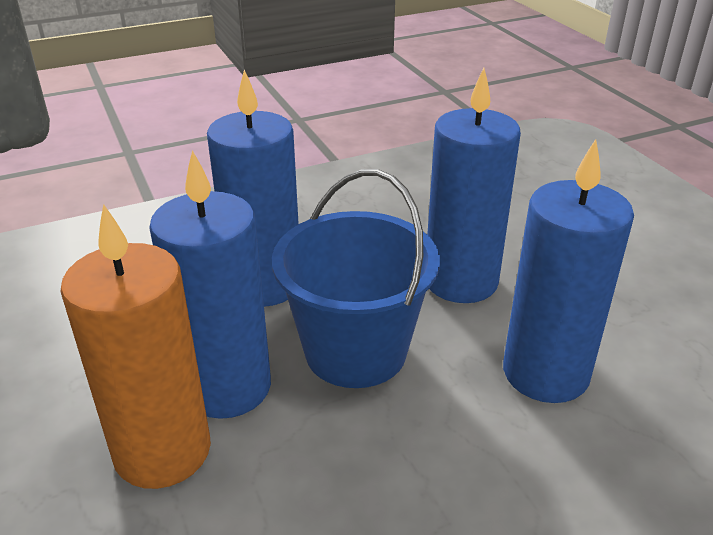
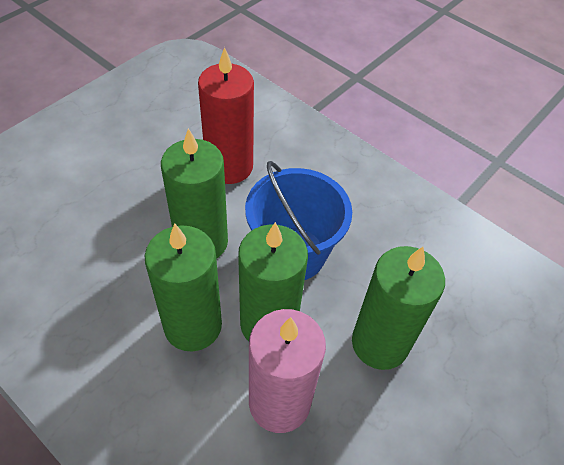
blue candle: 4 -> 0
green candle: 0 -> 4
orange candle: 1 -> 0
pink candle: 0 -> 1
red candle: 0 -> 1

